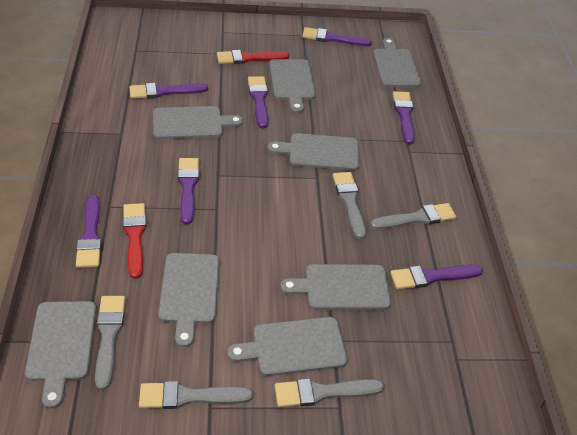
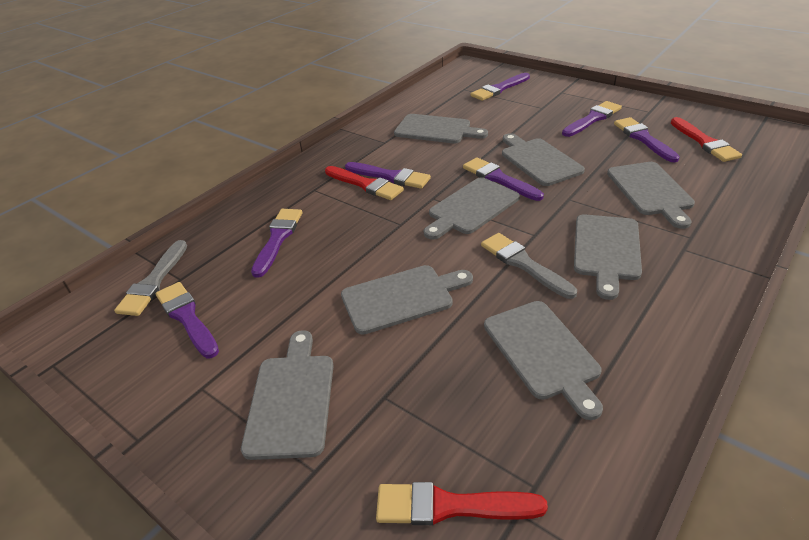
grey brush: 5 -> 2
red brush: 2 -> 3

